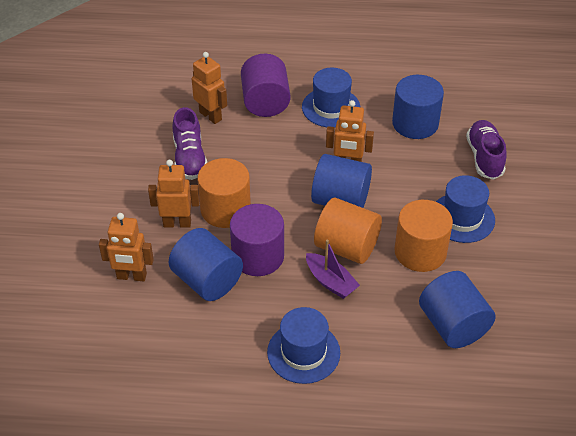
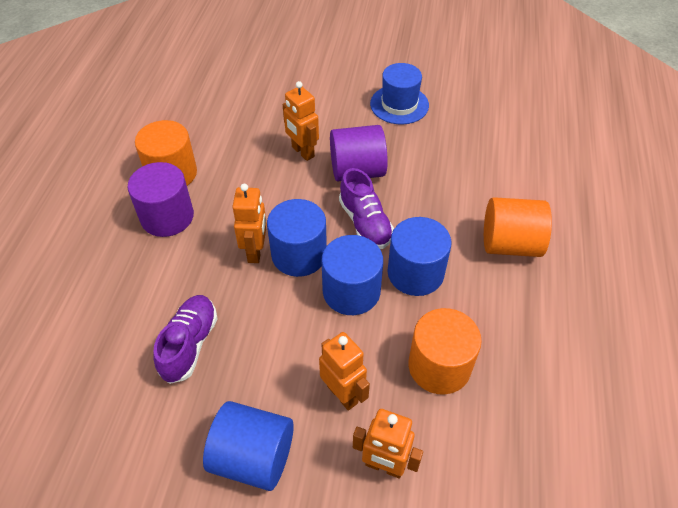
blue hat: 3 -> 1
purple boat: 1 -> 0

